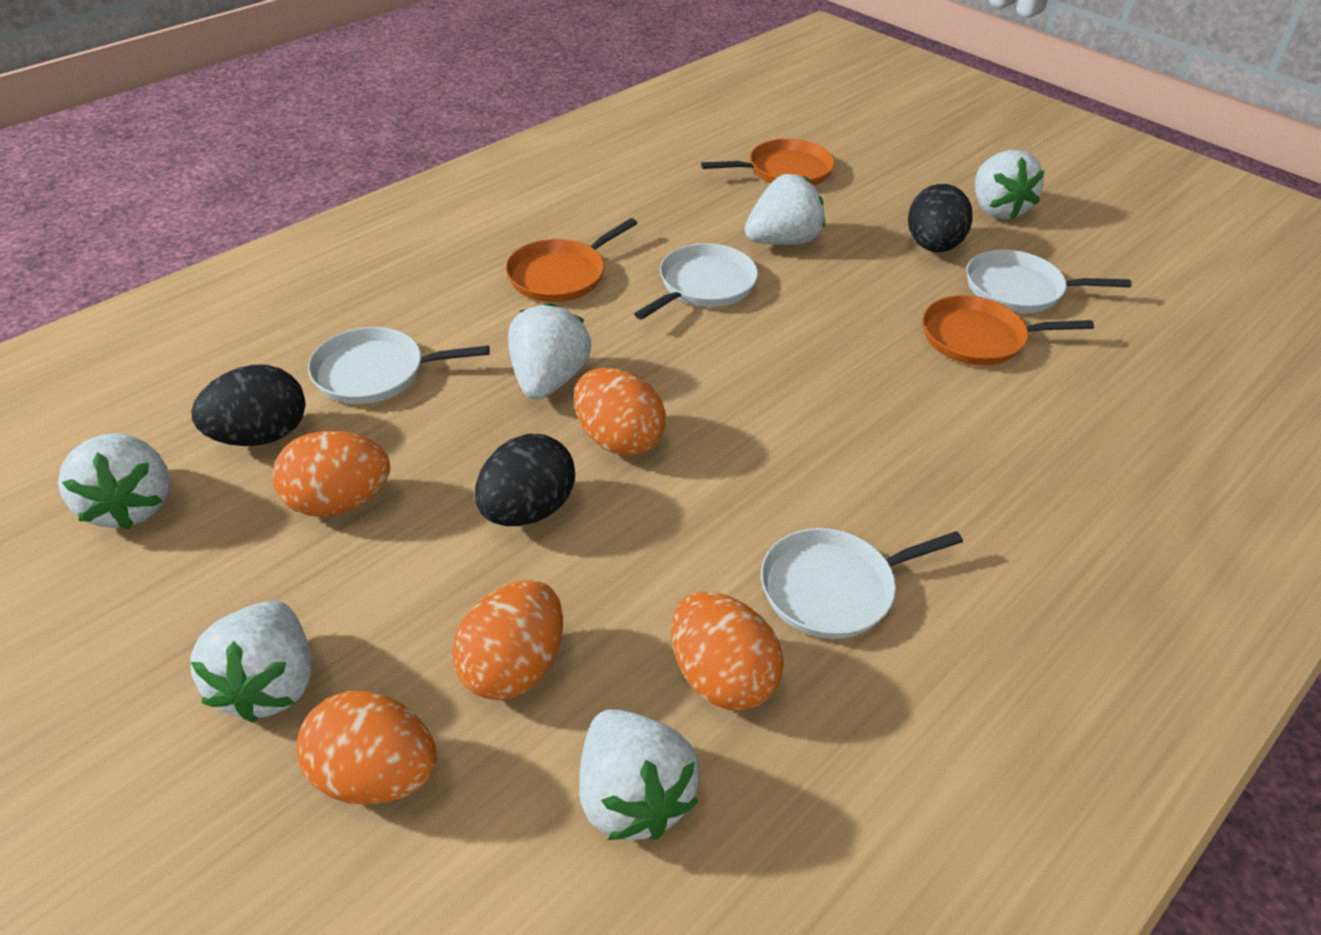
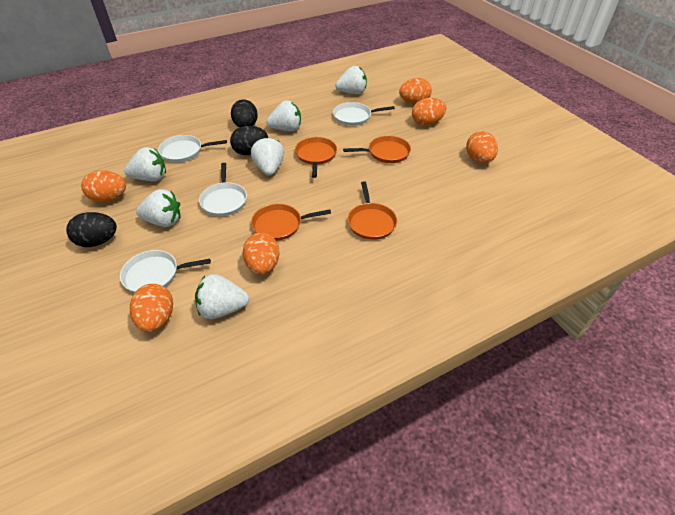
orange egg: 5 -> 6
orange pan: 3 -> 4

